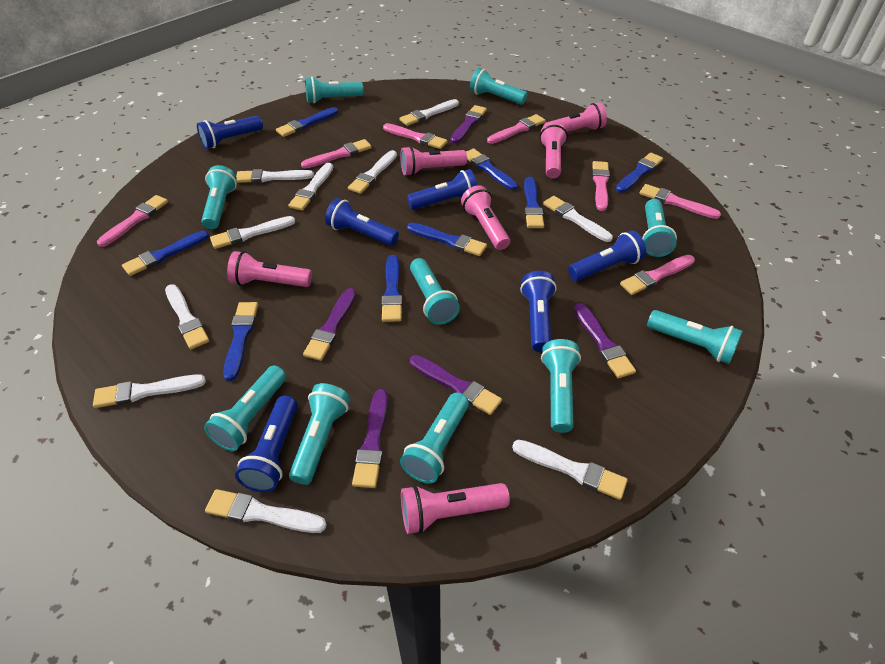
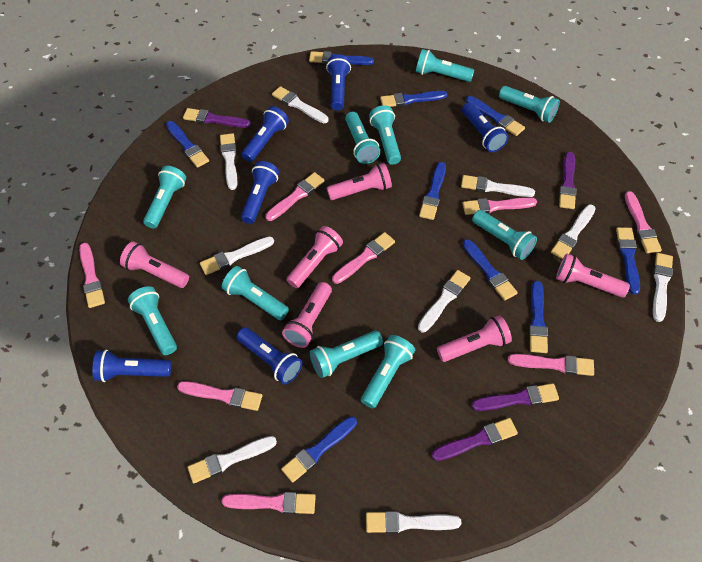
blue brush: 8 -> 9
pink brush: 7 -> 8
purple brush: 5 -> 4
white brush: 10 -> 9

